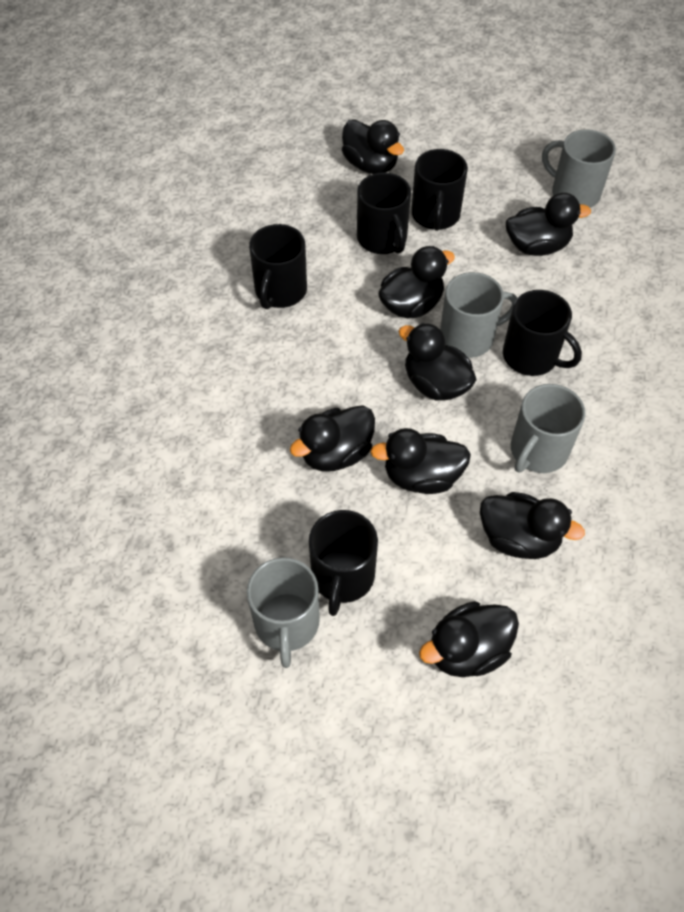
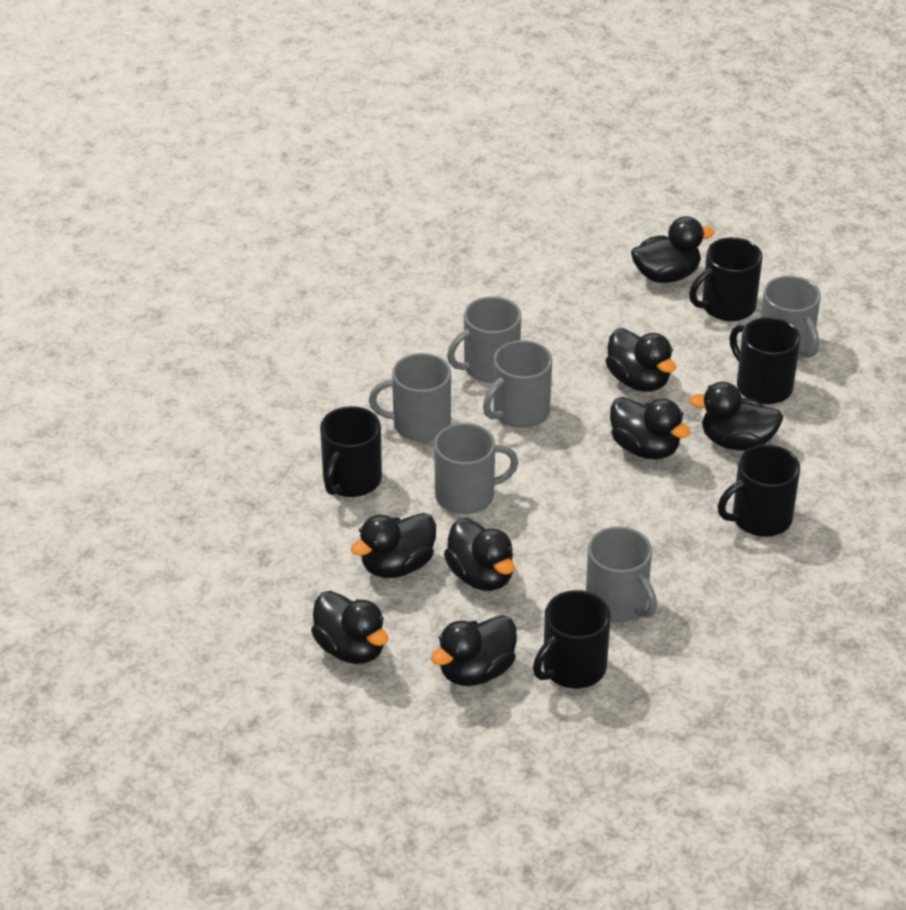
grey mug: 4 -> 6

